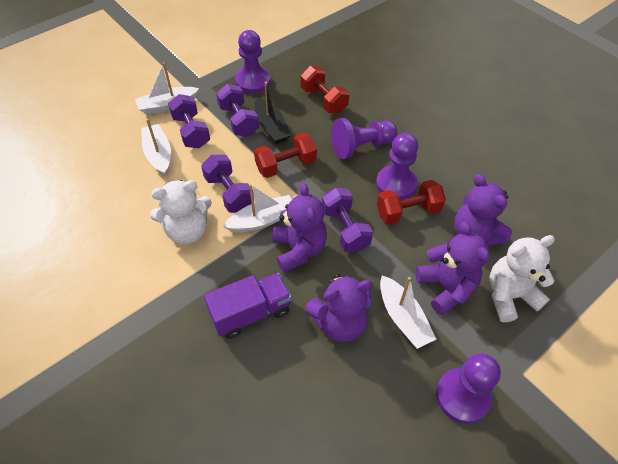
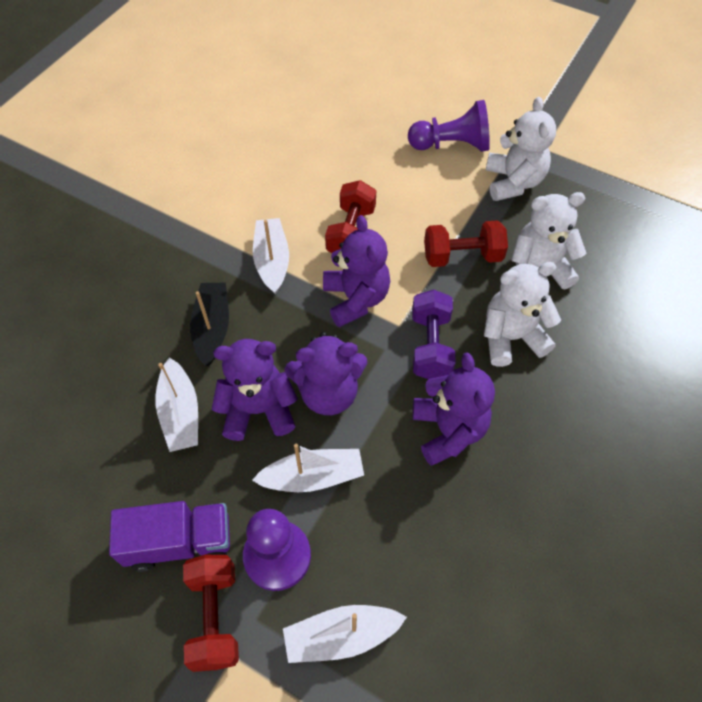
purple dumbbell: 4 -> 1
purple pawn: 4 -> 2
white teddy bear: 2 -> 3

